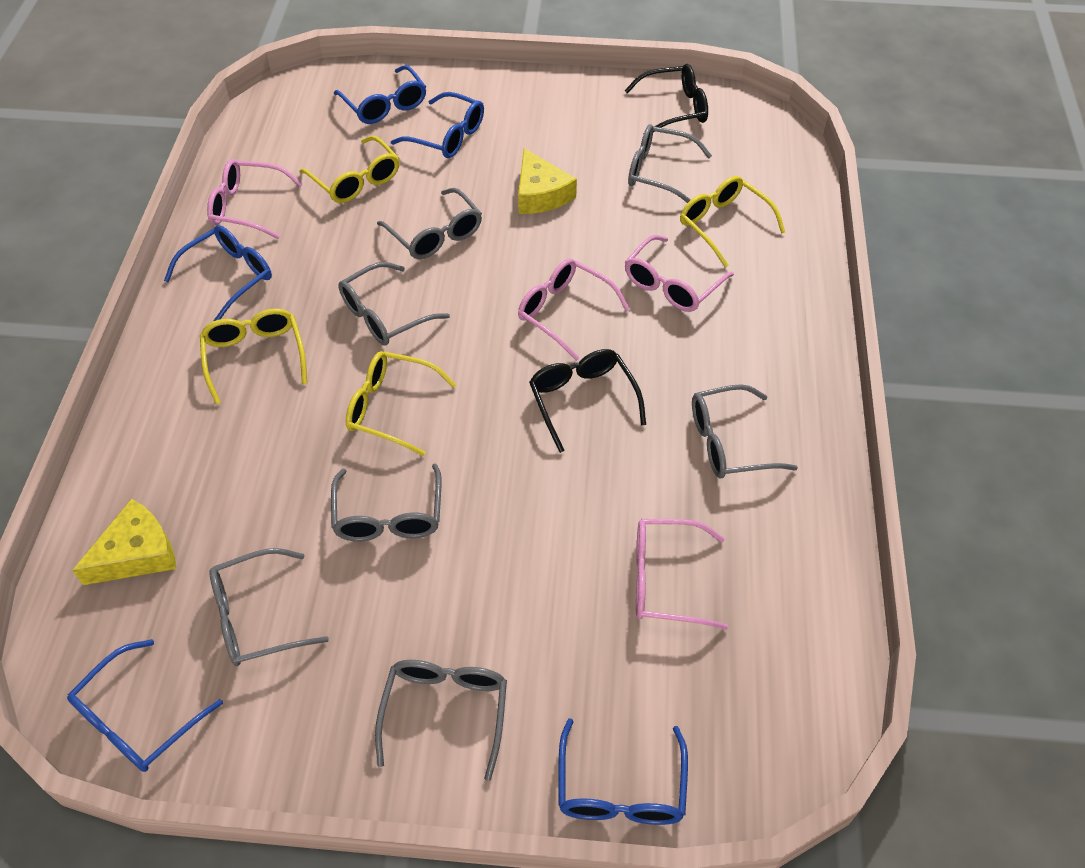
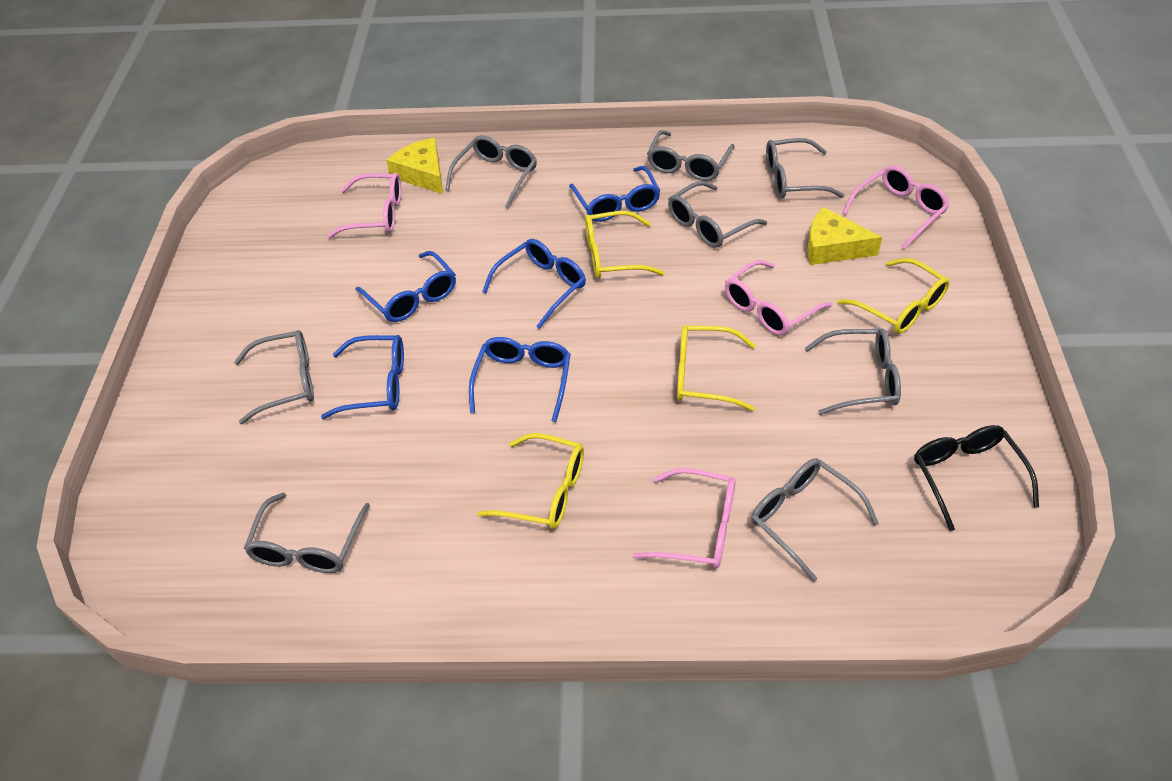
black glasses: 2 -> 1
grey glasses: 7 -> 8

